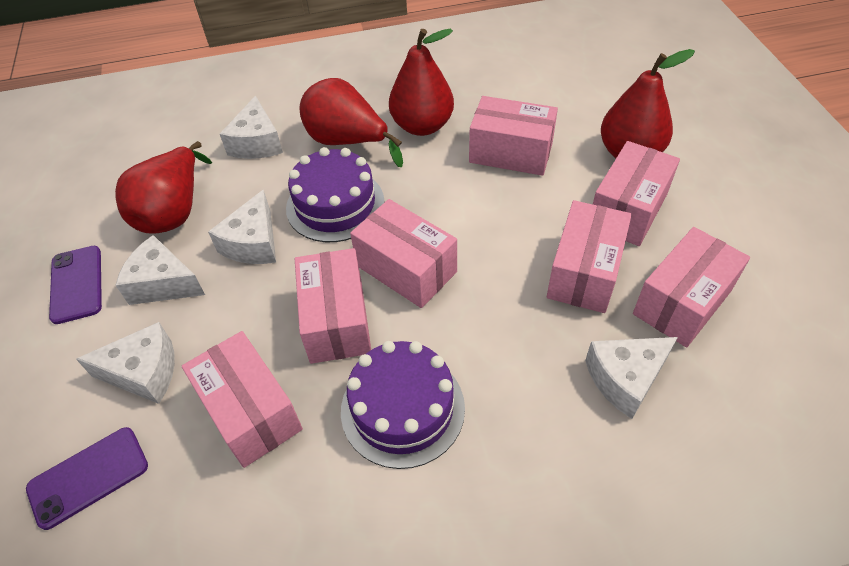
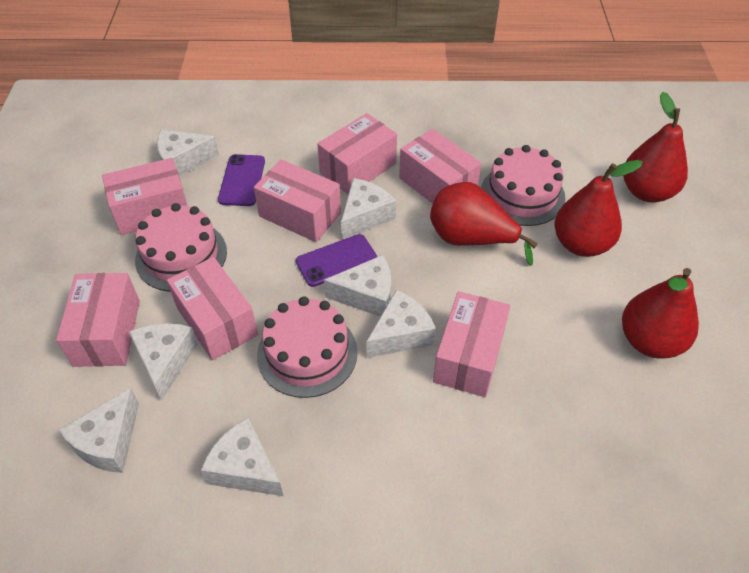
pink cake: 0 -> 3
purple cake: 2 -> 0
white cheese: 5 -> 7

